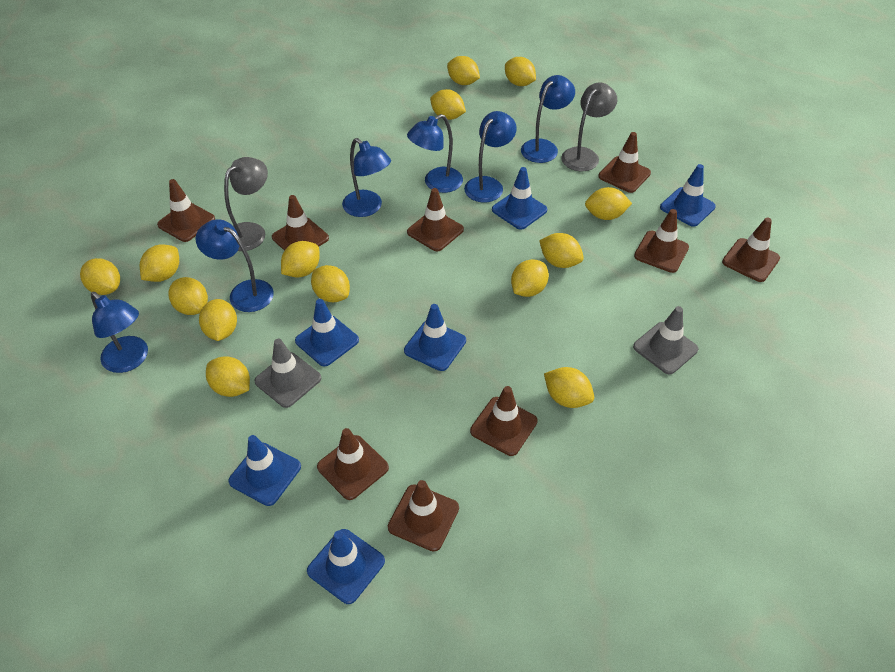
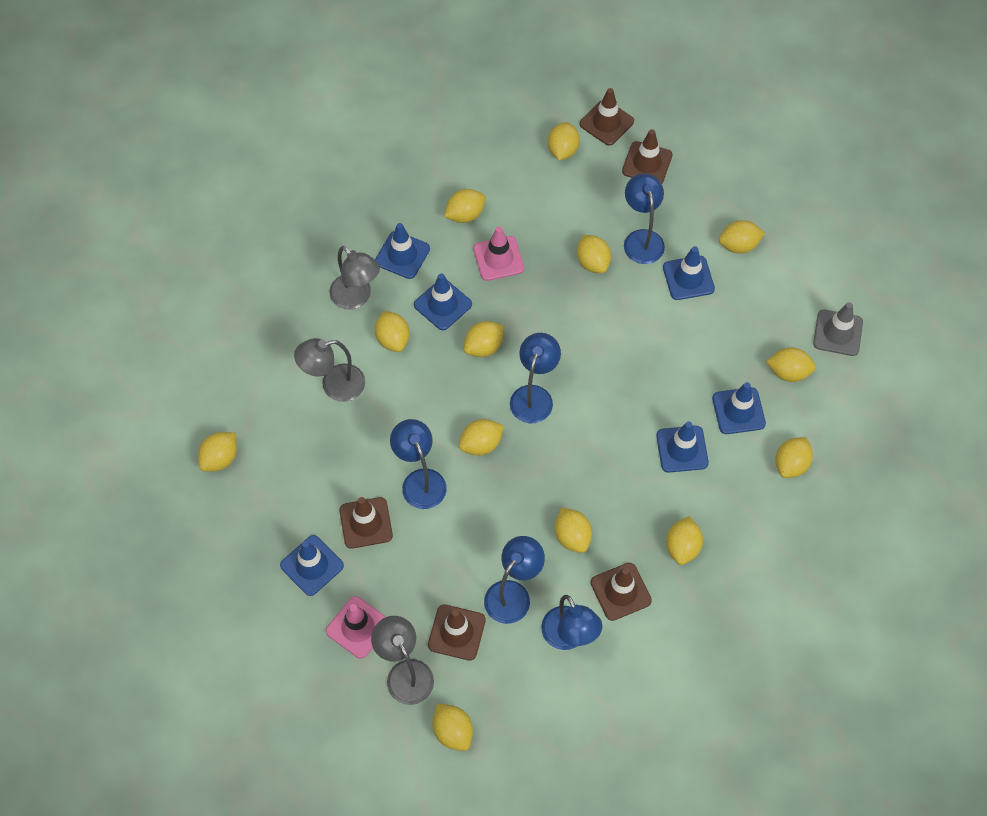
blue lamp: 6 -> 5
brown traffic cone: 9 -> 5
grey lamp: 2 -> 3
grey traffic cone: 2 -> 1
pink traffic cone: 0 -> 2
yellow lemon: 14 -> 13

